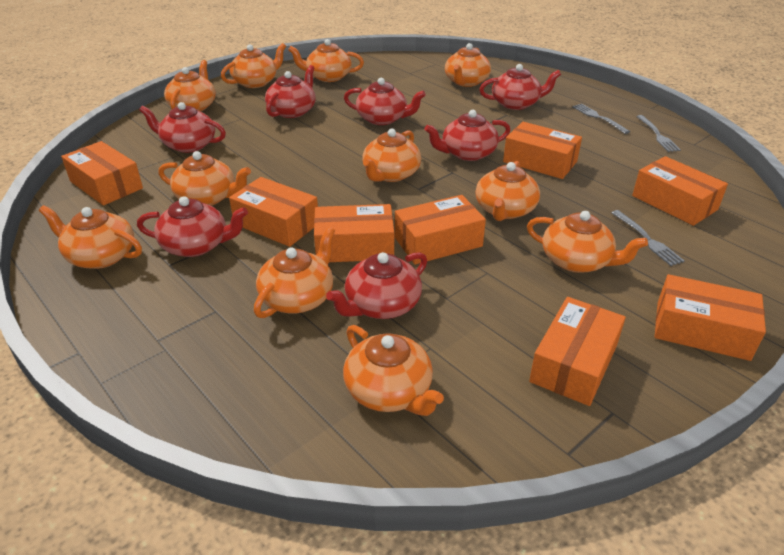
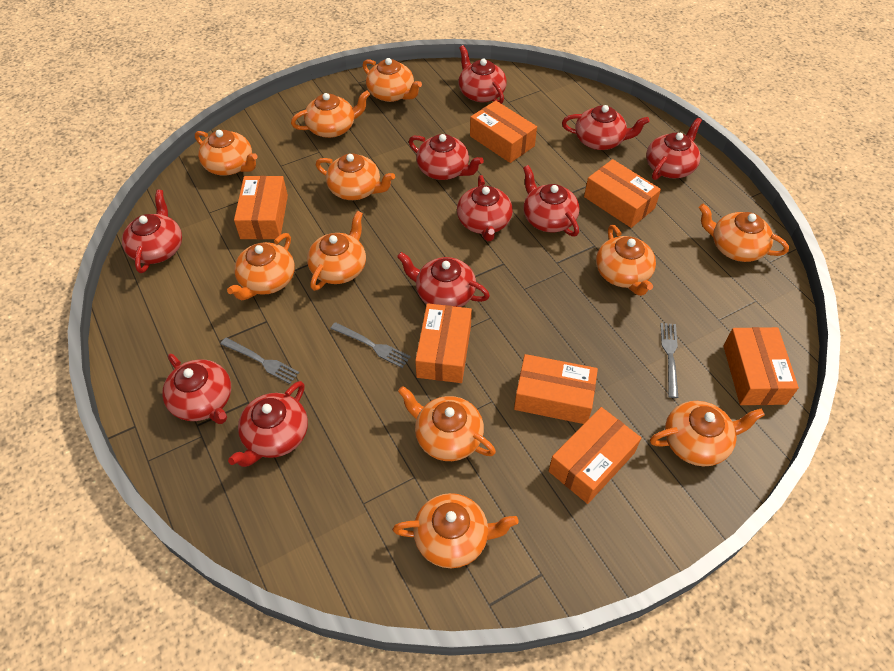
orange box: 8 -> 7
red teapot: 7 -> 10

